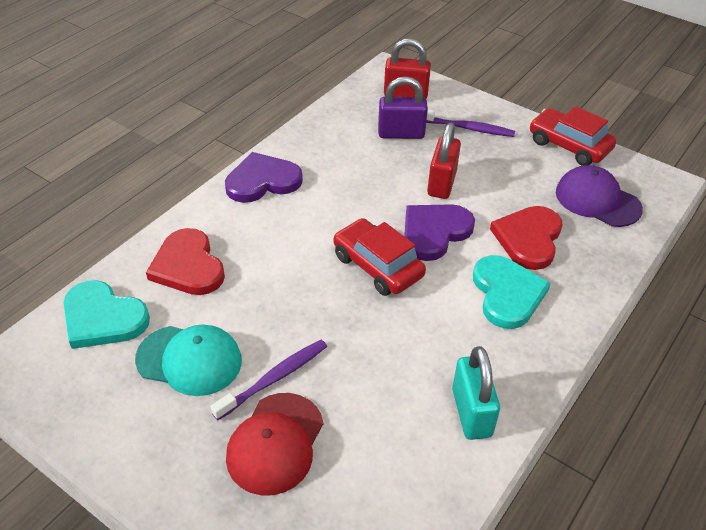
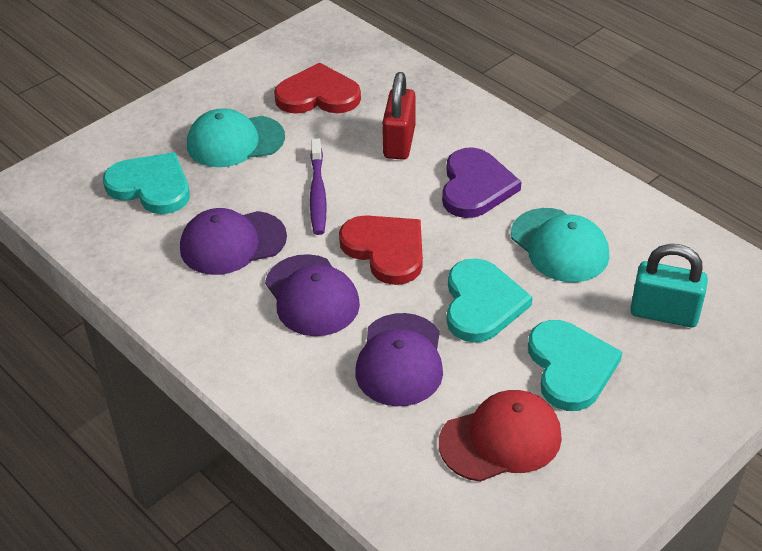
purple cap: 1 -> 3
purple heart: 2 -> 1
purple padlock: 1 -> 0
purple toothbrush: 2 -> 1
red car: 2 -> 0
red padlock: 2 -> 1
turquoise cap: 1 -> 2
turquoise heart: 2 -> 3

